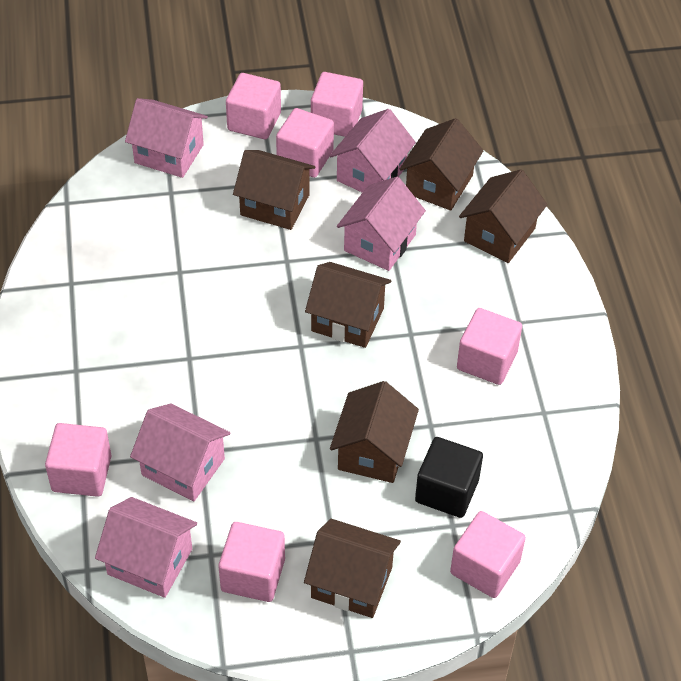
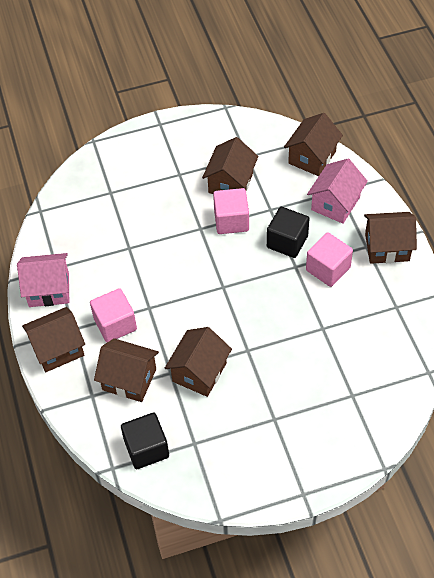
black cube: 1 -> 2
pink cube: 7 -> 3
pink house: 5 -> 2

